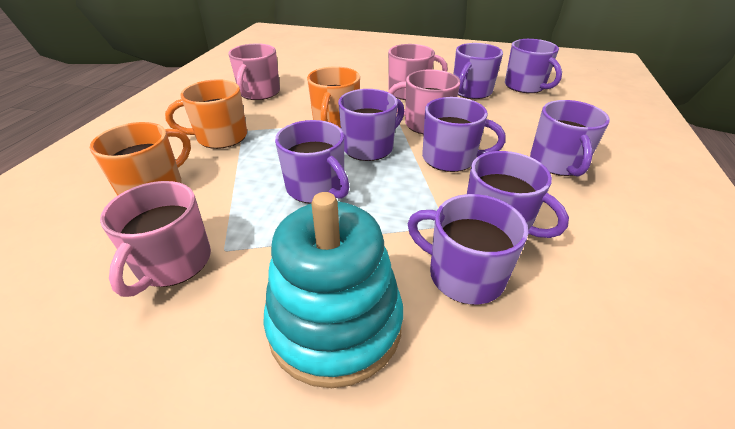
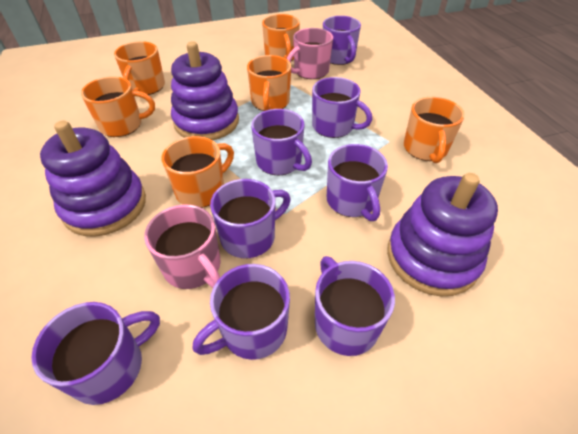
orange mug: 3 -> 6
pink mug: 4 -> 2
purple stacking toy: 0 -> 3
turquoise stacking toy: 1 -> 0

